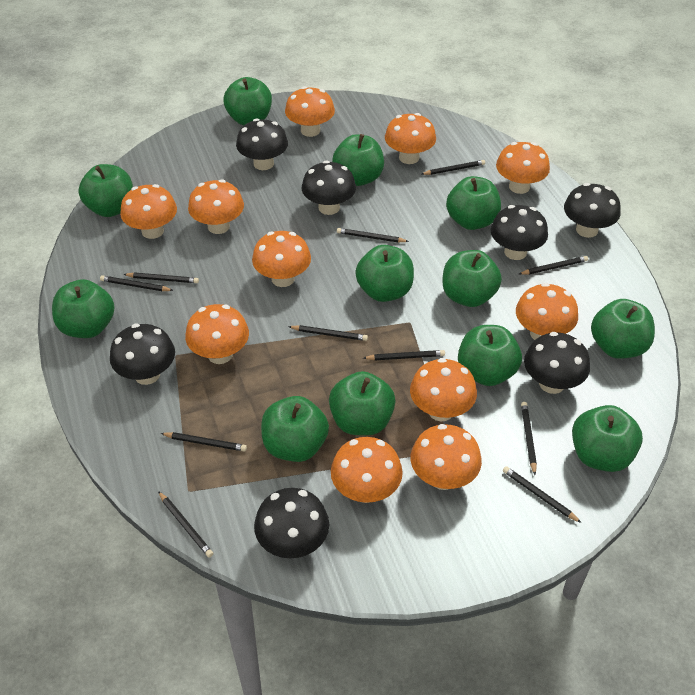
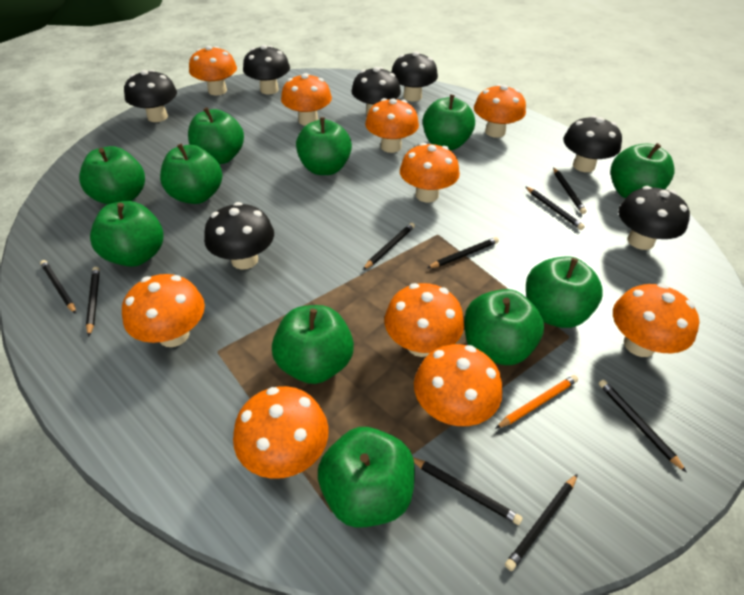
black pencil: 11 -> 9
green apple: 12 -> 11
orange mushroom: 11 -> 10
orange pencil: 0 -> 1

